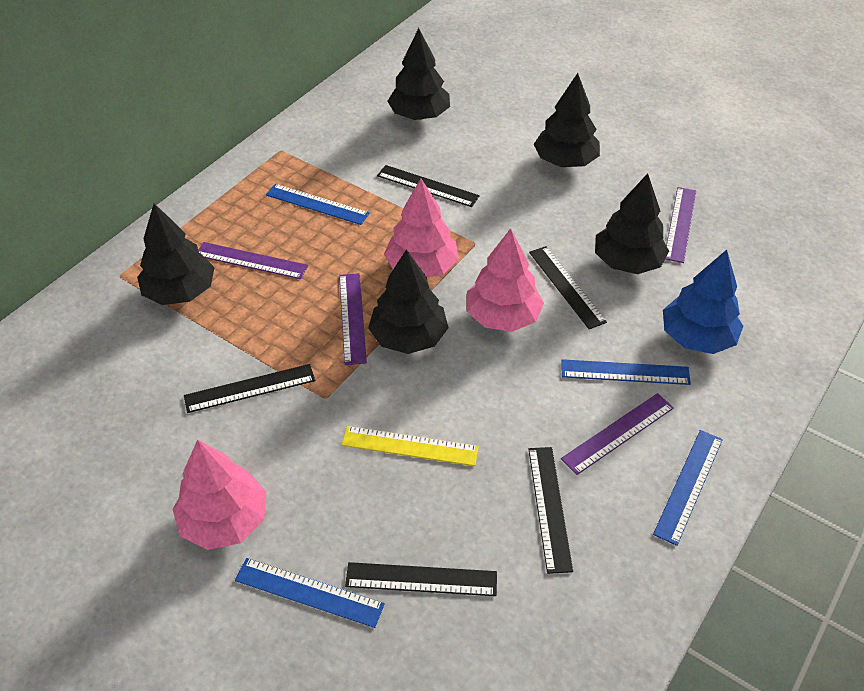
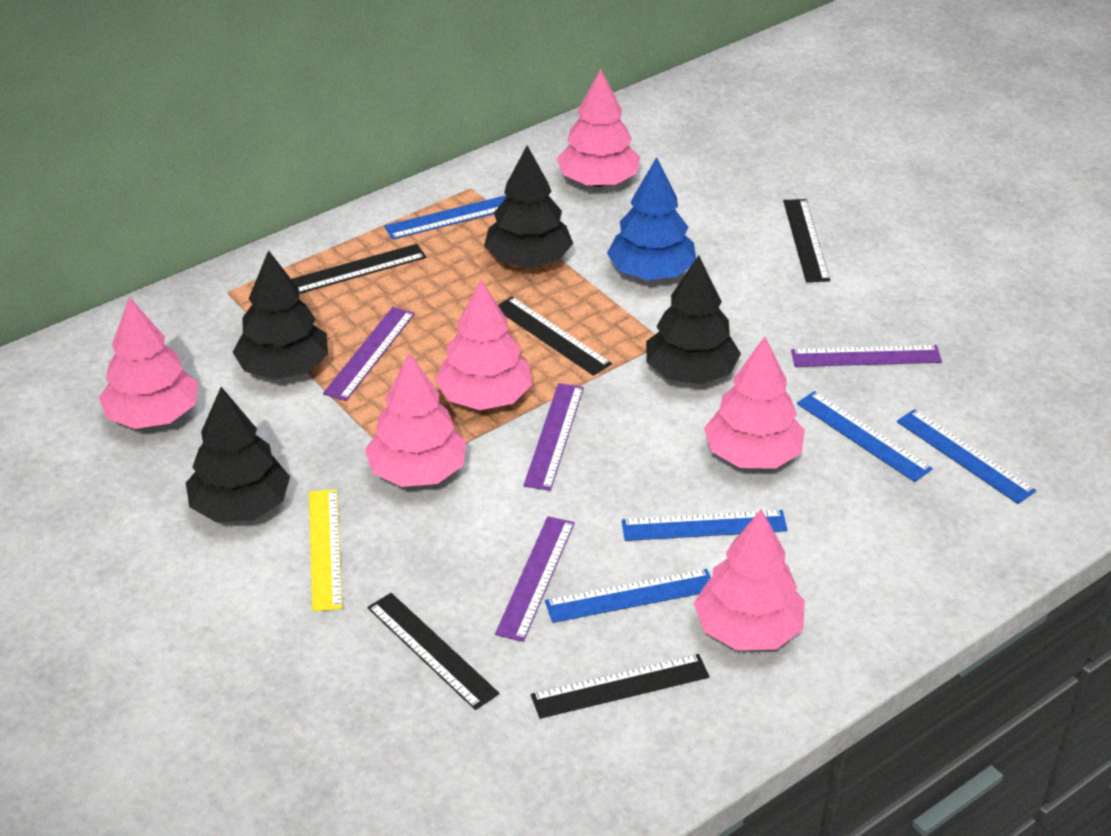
black tree: 5 -> 4
blue ruler: 4 -> 5
pink tree: 3 -> 6

